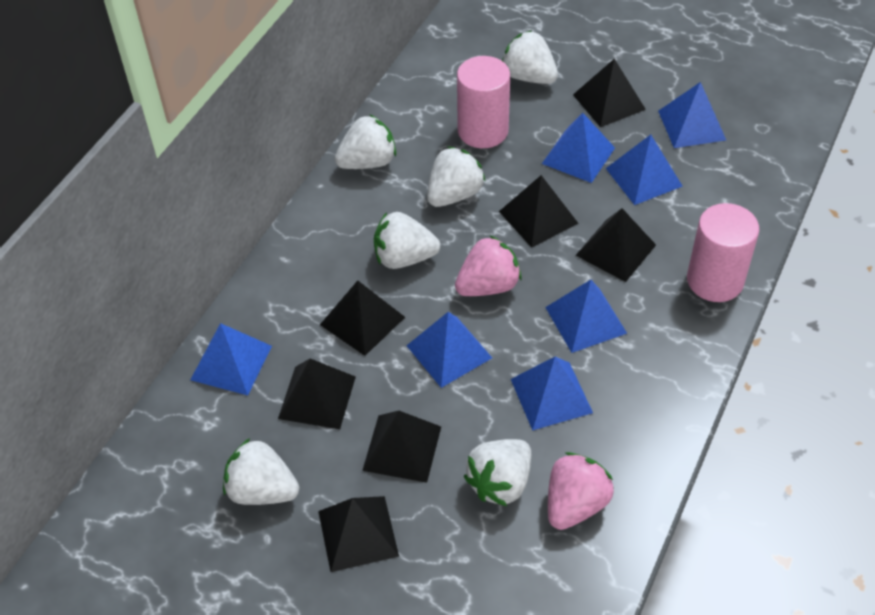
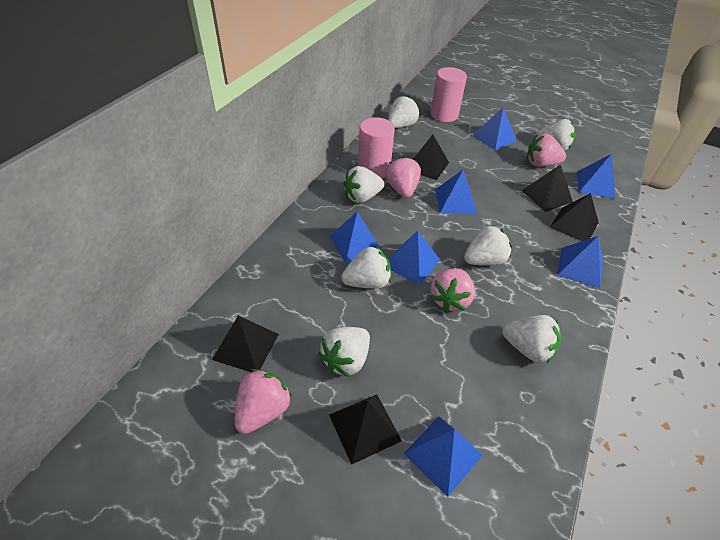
black pyramid: 7 -> 5
pink strawberry: 2 -> 4
white strawberry: 6 -> 7

